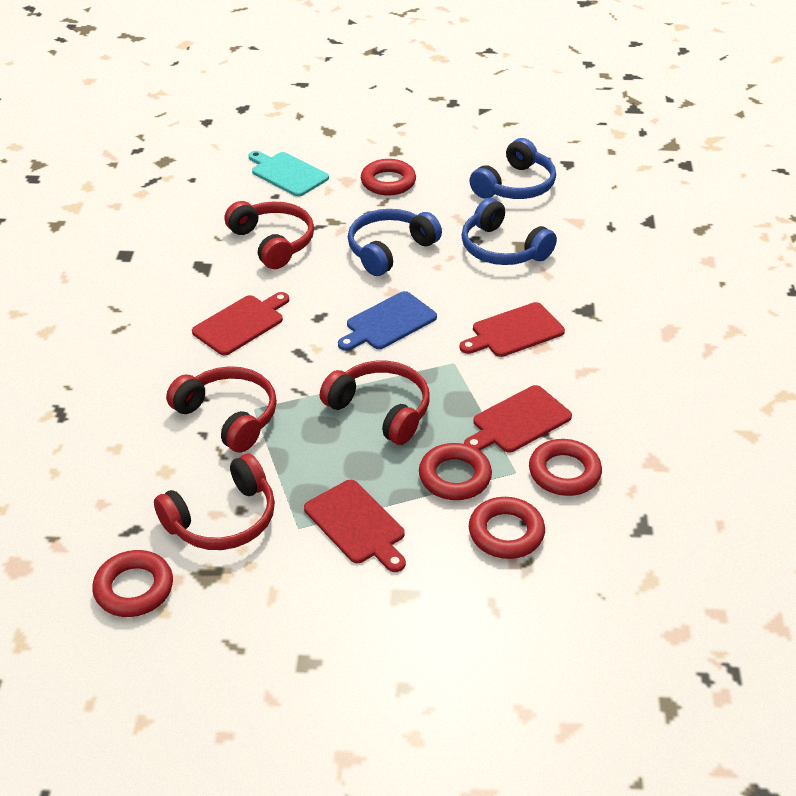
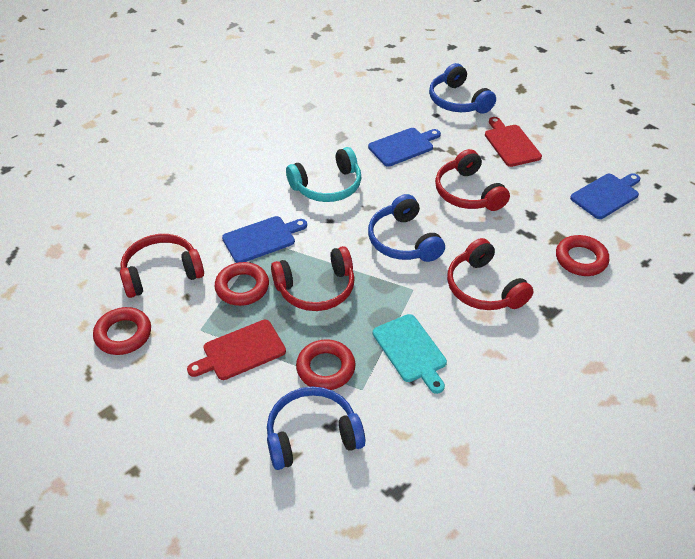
blue cutting board: 1 -> 3
red cutting board: 4 -> 2
red ring: 5 -> 4
turquoise headphones: 0 -> 1

